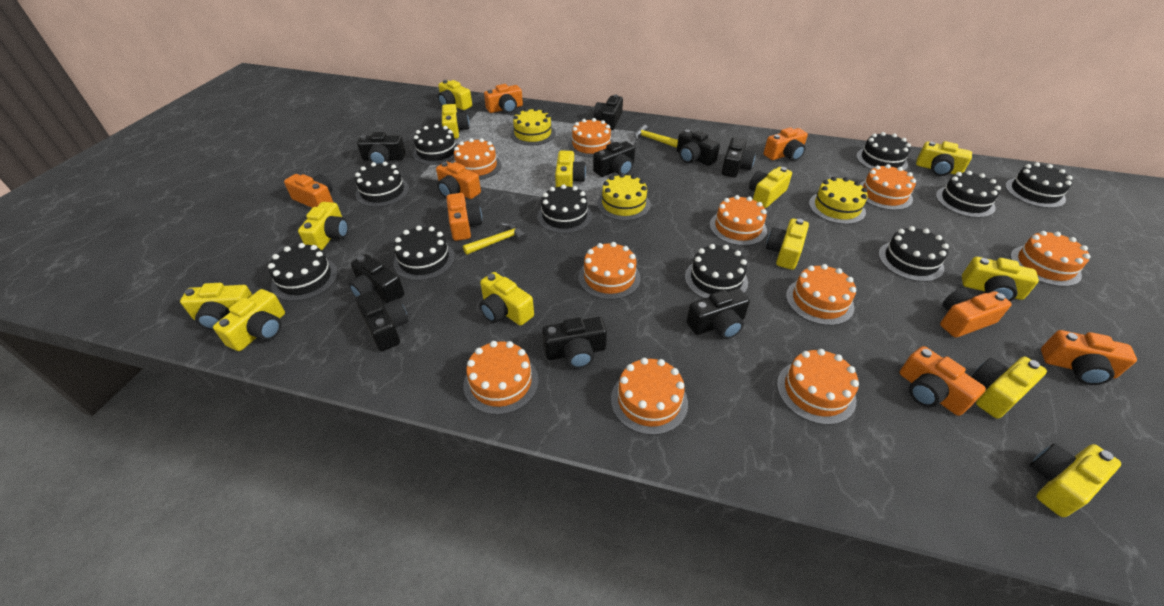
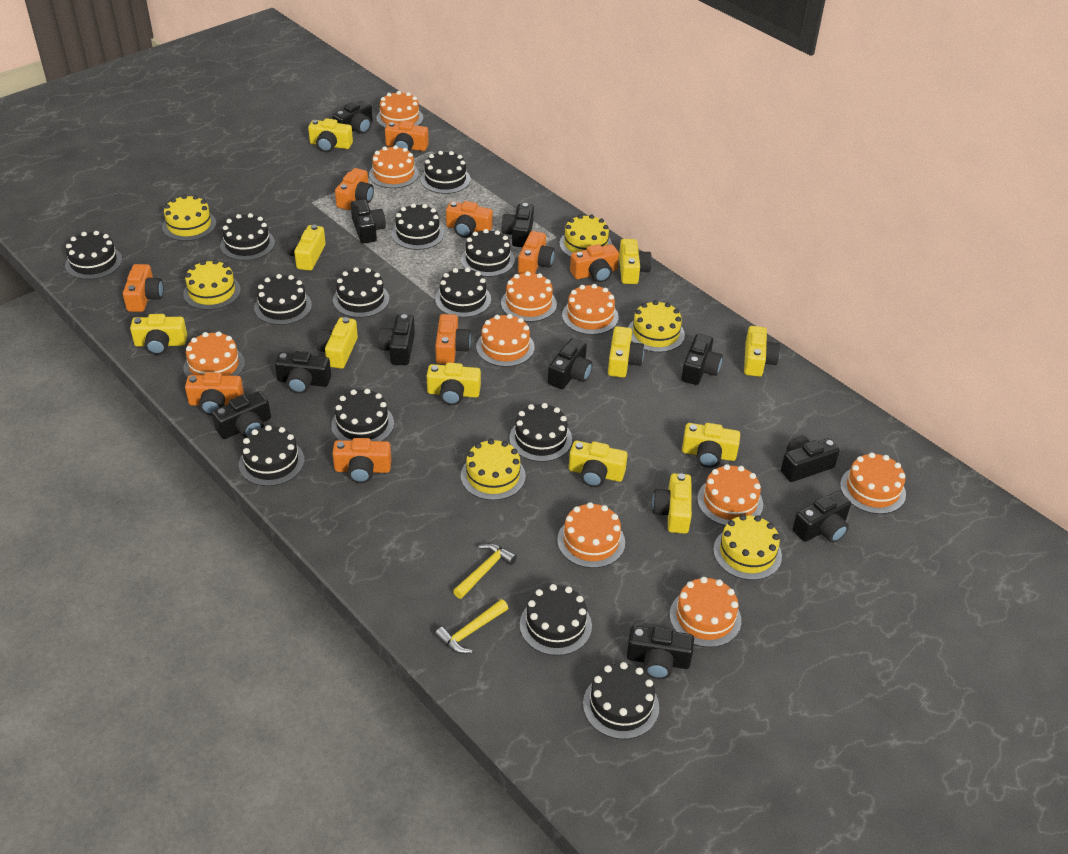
black cake: 10 -> 13
black camera: 9 -> 11
orange camera: 8 -> 9
yellow cake: 3 -> 6
yellow camera: 13 -> 11

